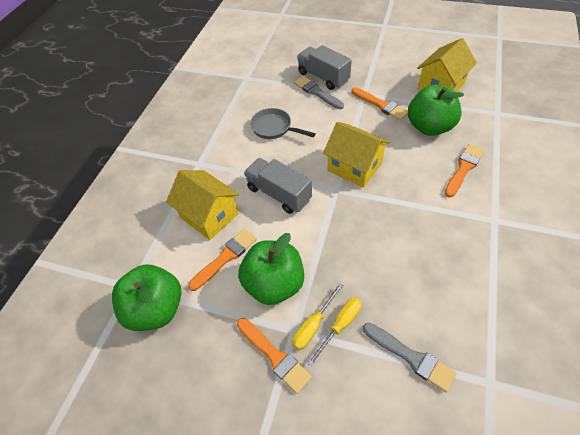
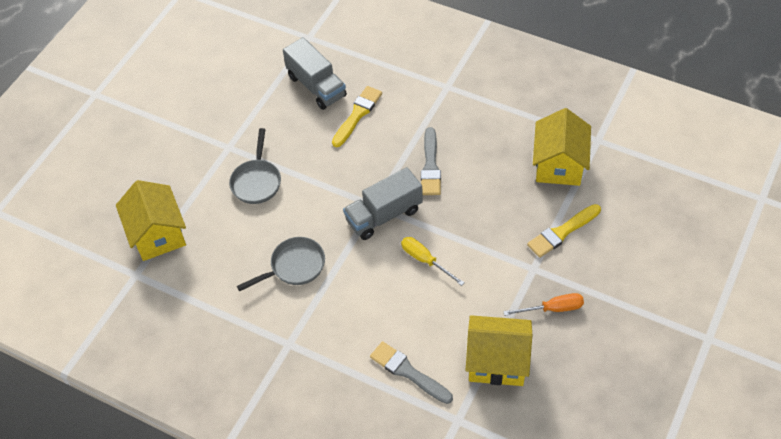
green apple: 3 -> 0
grey pan: 1 -> 2
orange brush: 4 -> 0
orange screwdriver: 0 -> 1
yellow brush: 0 -> 2
yellow screwdriver: 2 -> 1

